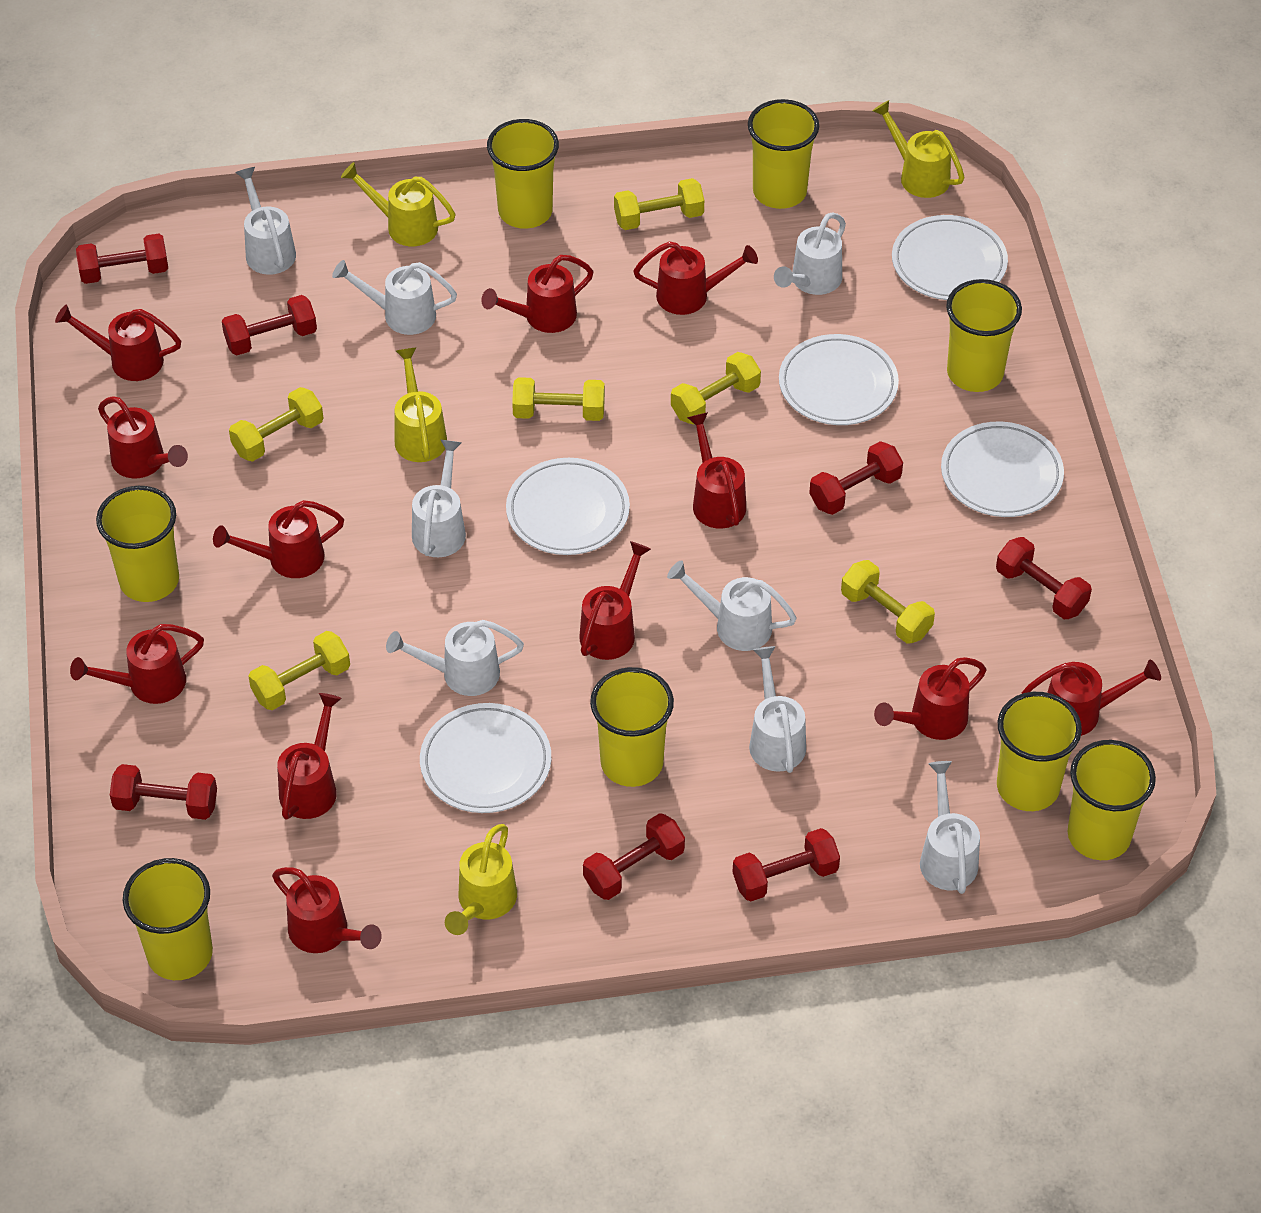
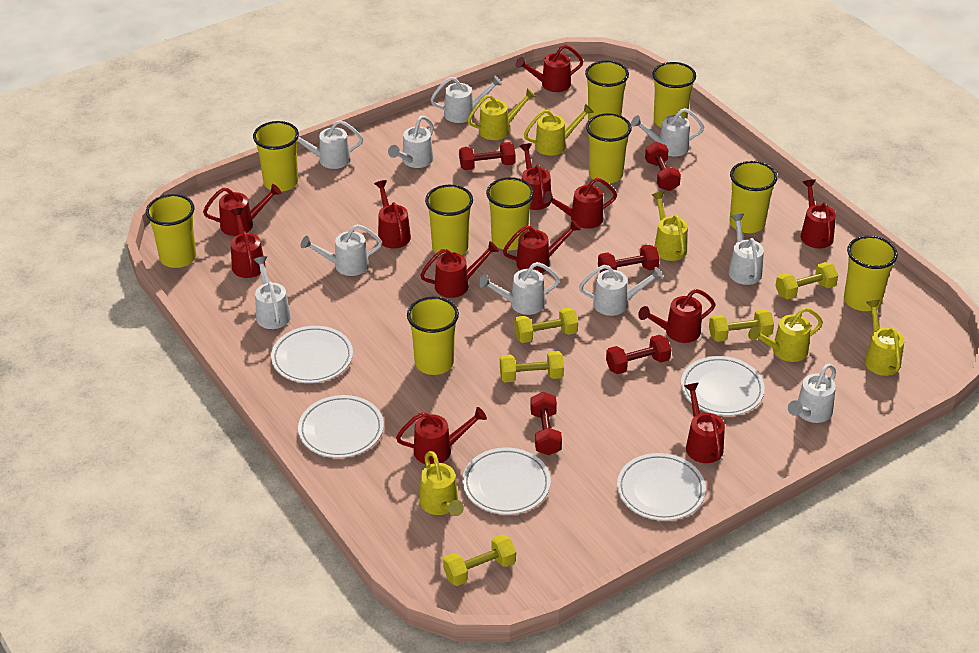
red dumbbell: 7 -> 5
white watering can: 8 -> 10
yellow cup: 8 -> 10
yellow dumbbell: 6 -> 5
yellow watering can: 4 -> 6

